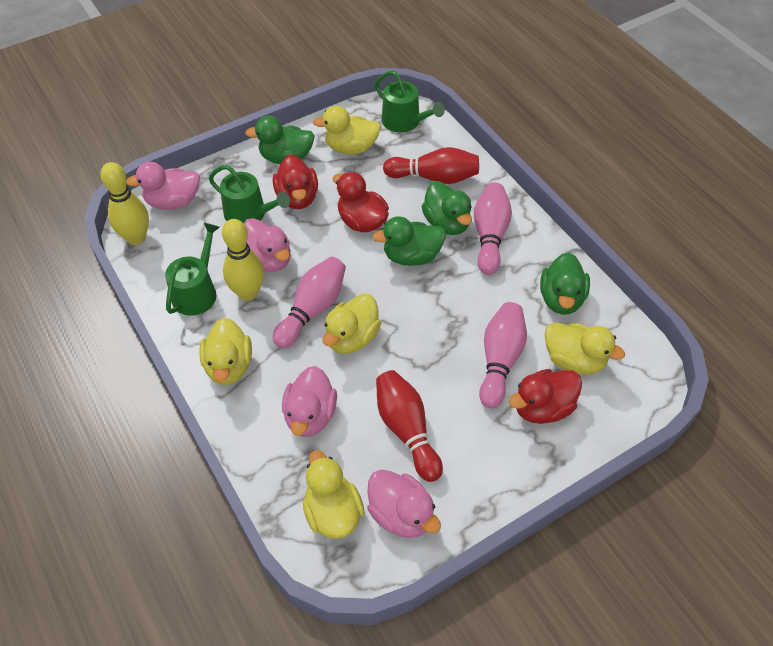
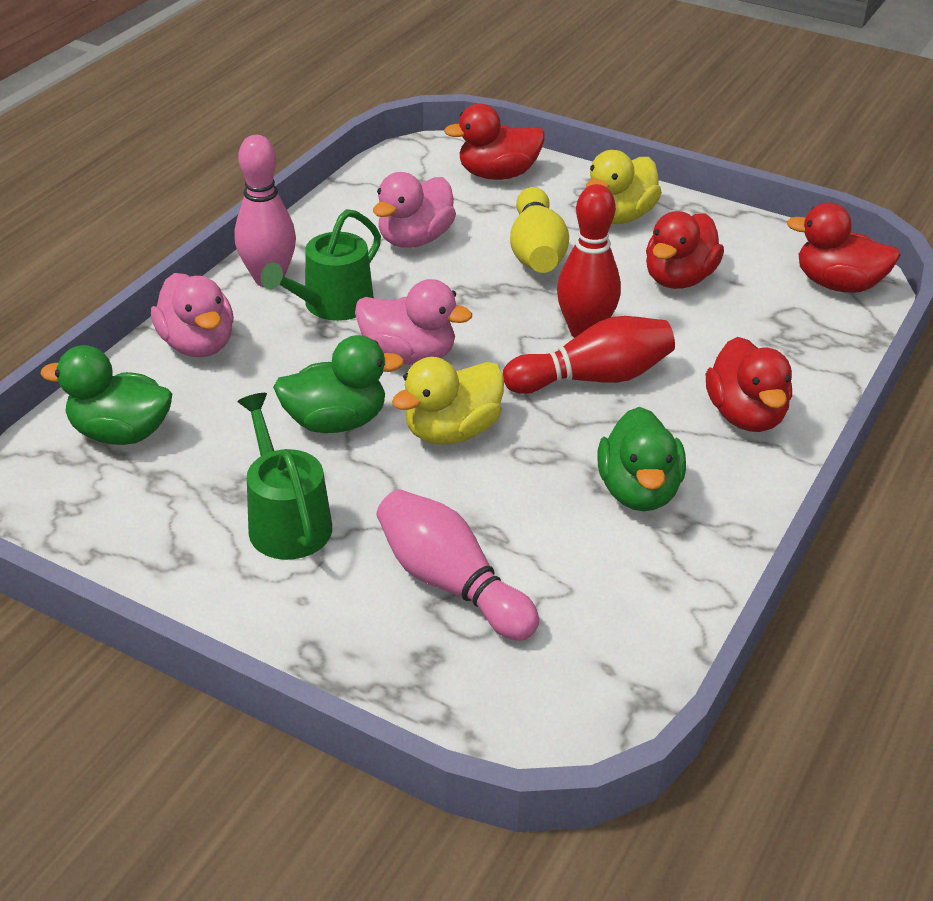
green duck: 4 -> 3
green watering can: 3 -> 2
pink bowling pin: 3 -> 2
pink duck: 4 -> 3
red duck: 3 -> 4
yellow bowling pin: 2 -> 1
yellow duck: 5 -> 2

